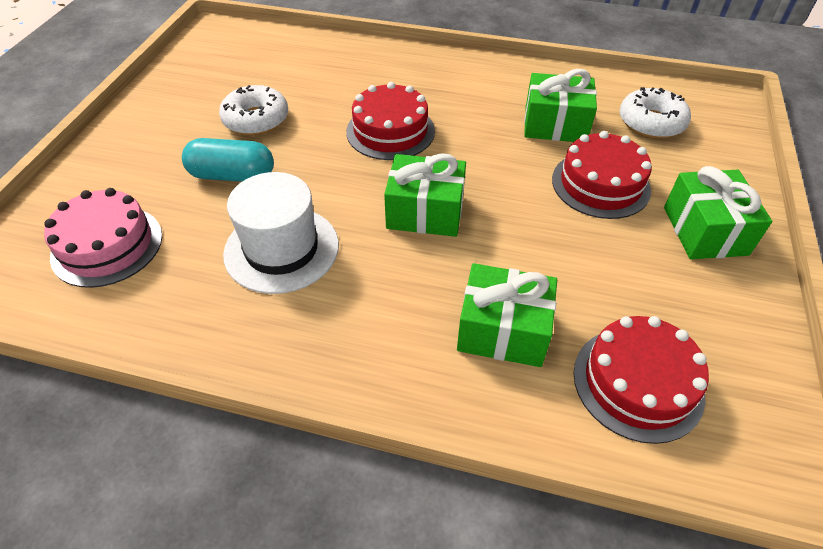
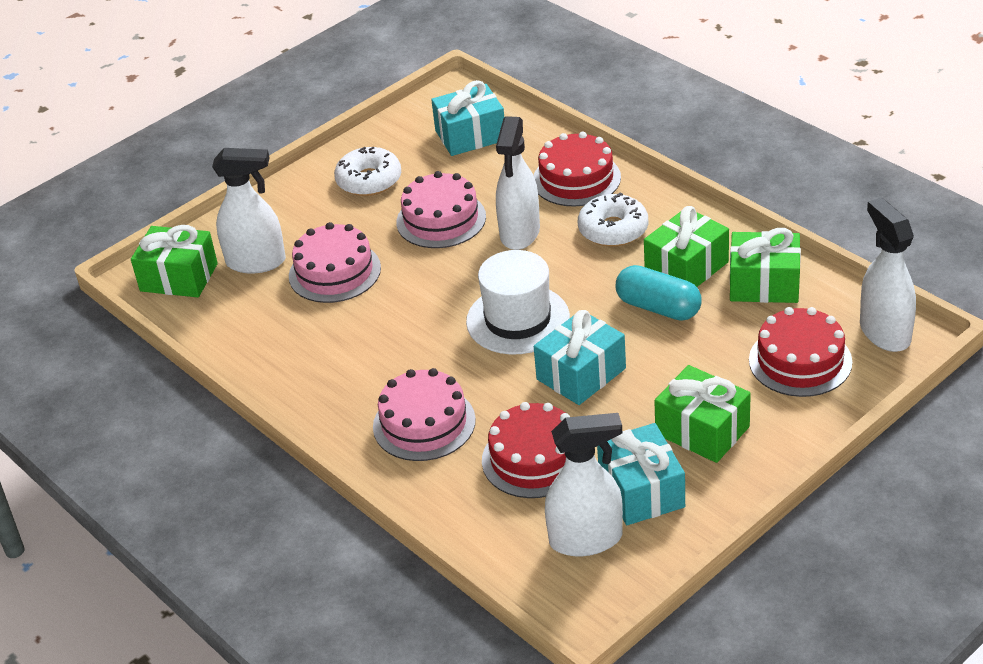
pink cake: 1 -> 3
turquoise gift: 0 -> 3
white spray bottle: 0 -> 4

